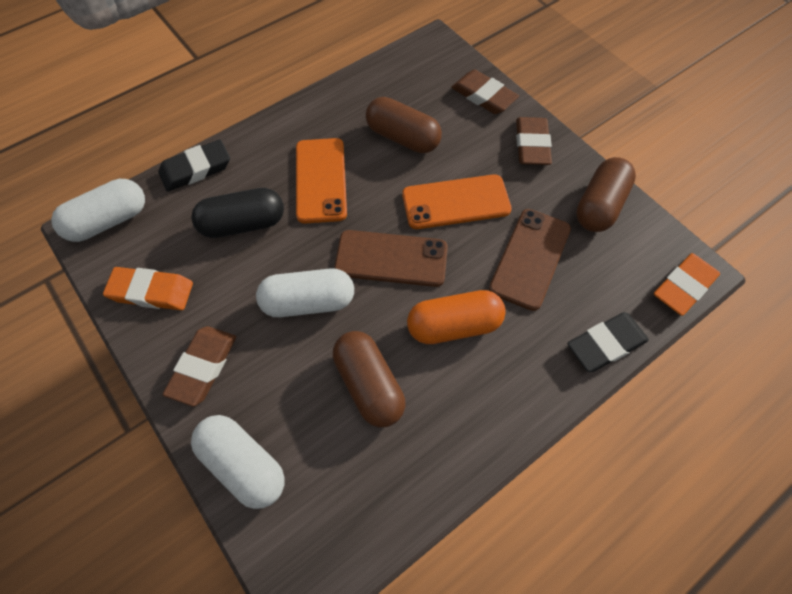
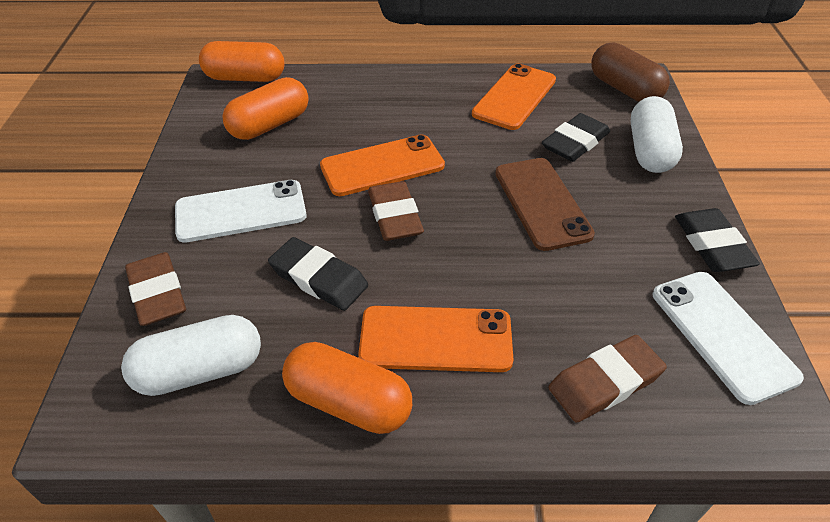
black capsule: 1 -> 0
black eraser: 2 -> 3
brown capsule: 3 -> 1
brown phone: 2 -> 1
orange capsule: 1 -> 3
orange eraser: 2 -> 0
orange phone: 2 -> 3
white capsule: 3 -> 2
white phone: 0 -> 2

